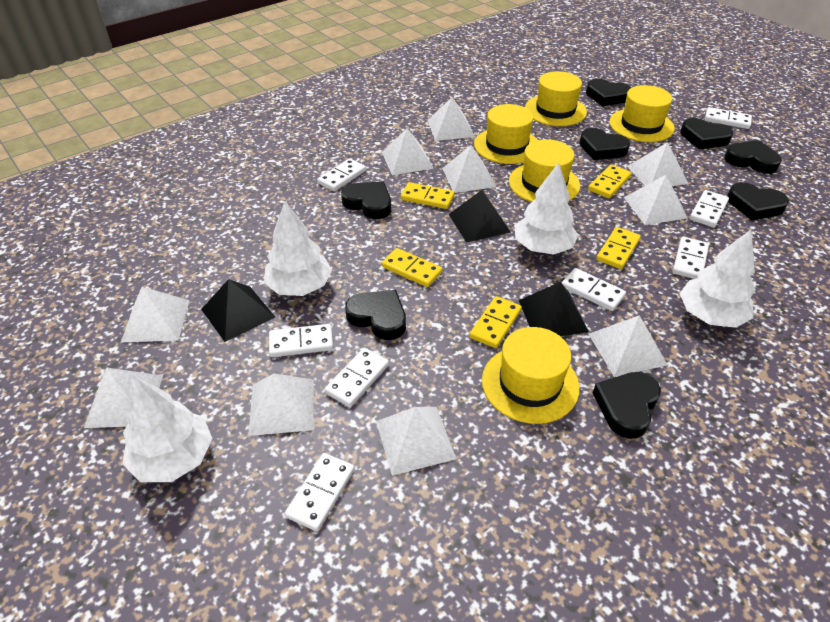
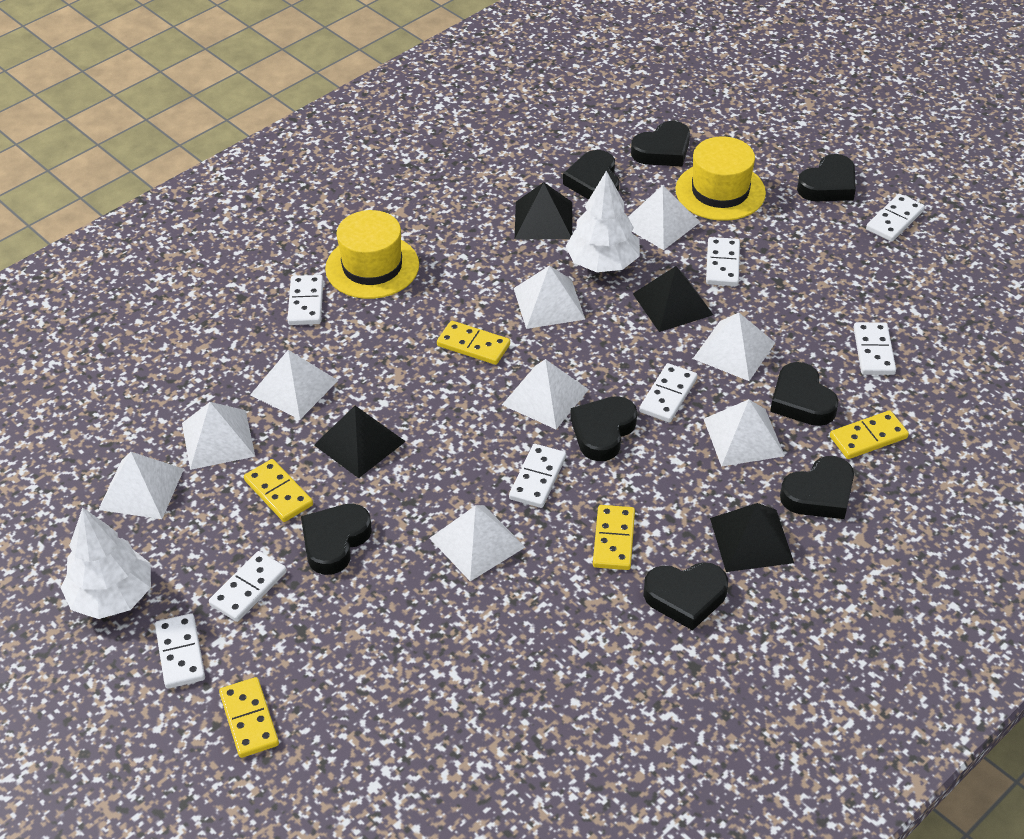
black pyramid: 3 -> 4
white pyramid: 10 -> 9
white tree: 4 -> 2
yellow hat: 5 -> 2

